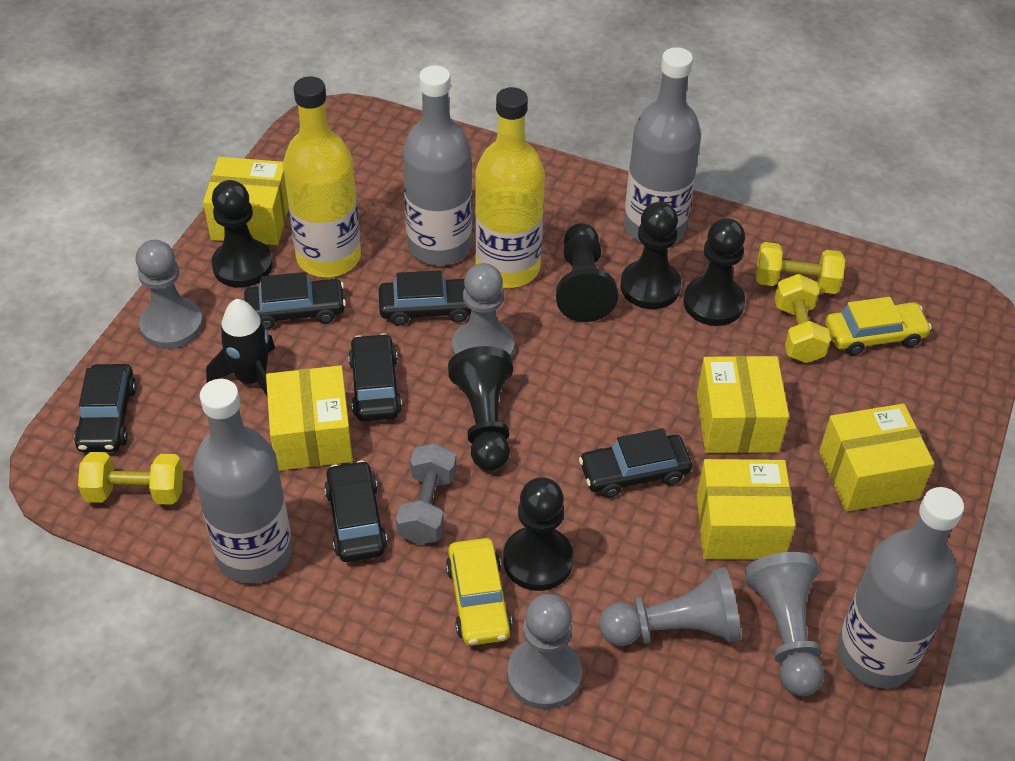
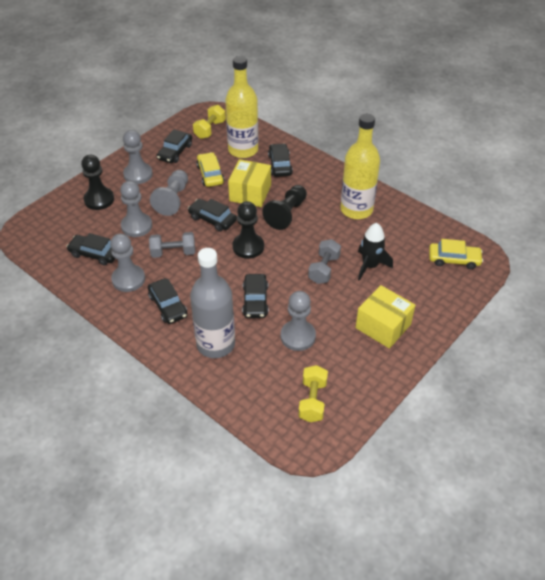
black pawn: 6 -> 3
grey bottle: 4 -> 1
grey dumbbell: 1 -> 2
yellow box: 5 -> 2
yellow dumbbell: 3 -> 2

